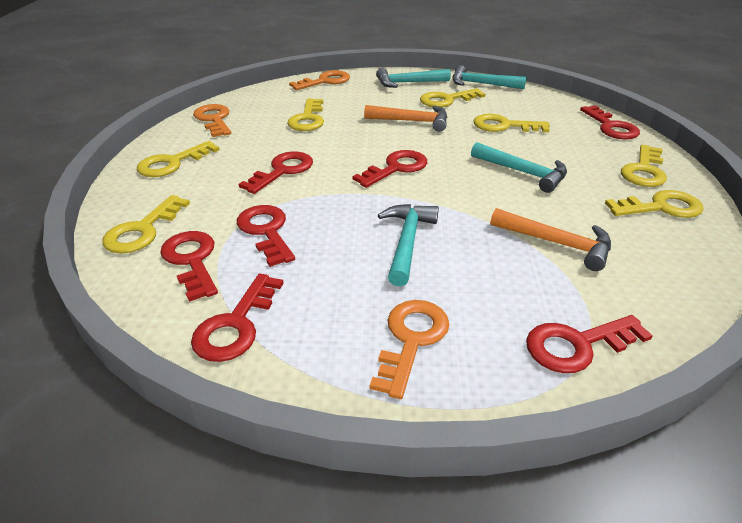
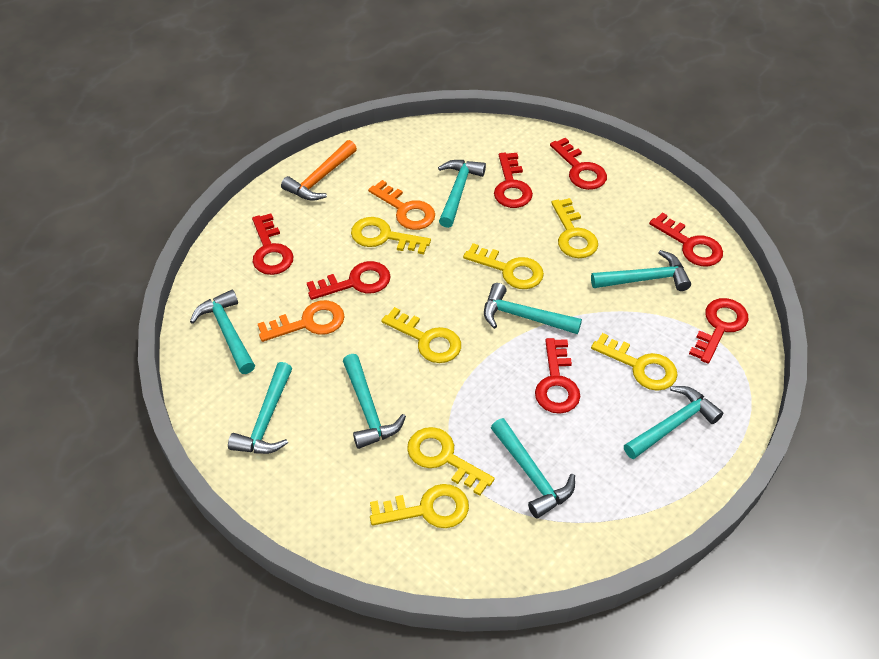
orange hammer: 2 -> 1
orange key: 3 -> 2
turquoise hammer: 4 -> 8

